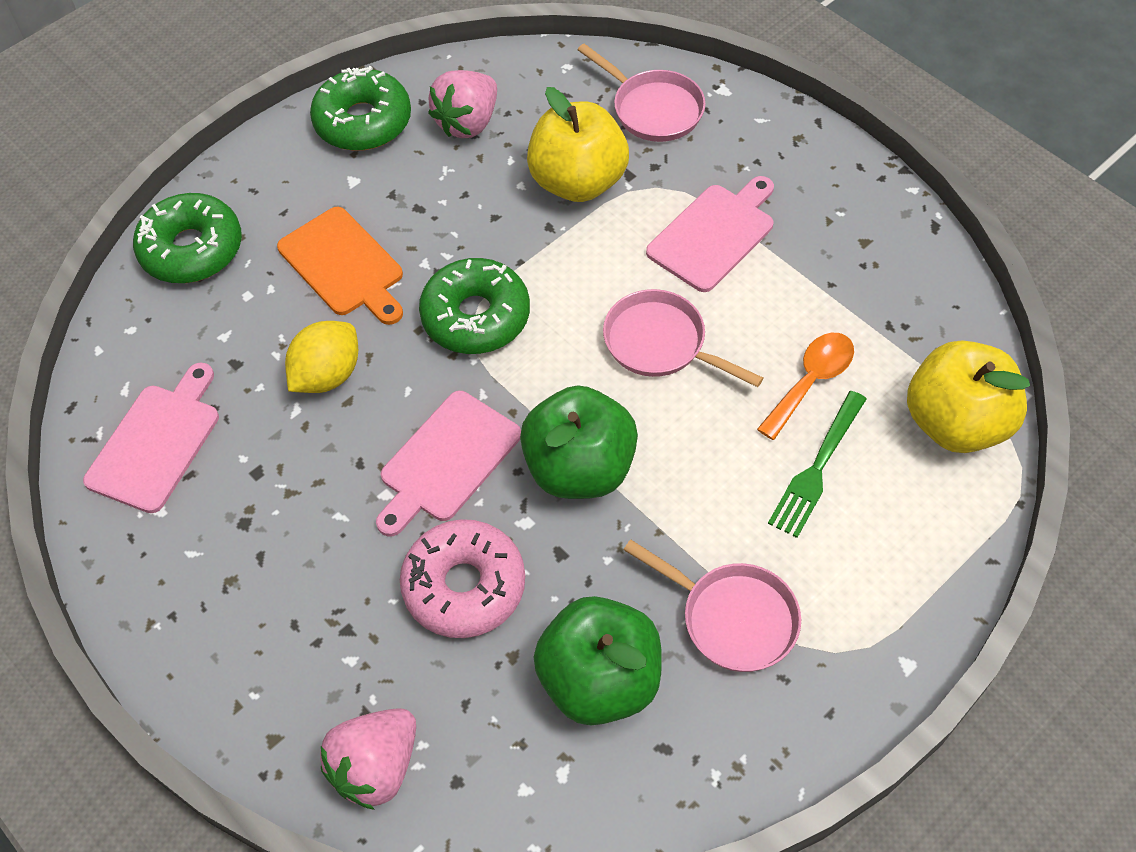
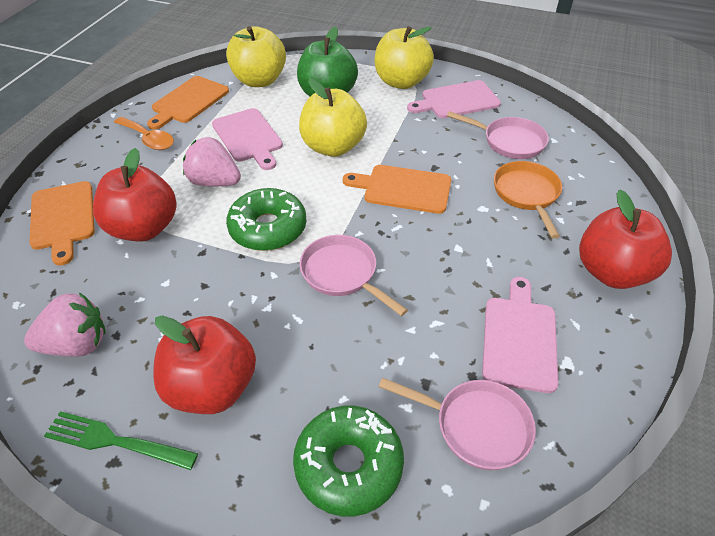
green apple: 2 -> 1
green donut: 3 -> 2
orange cutting board: 1 -> 3
orange pan: 0 -> 1
pink donut: 1 -> 0
red apple: 0 -> 3
yellow apple: 2 -> 3
yellow lemon: 1 -> 0

